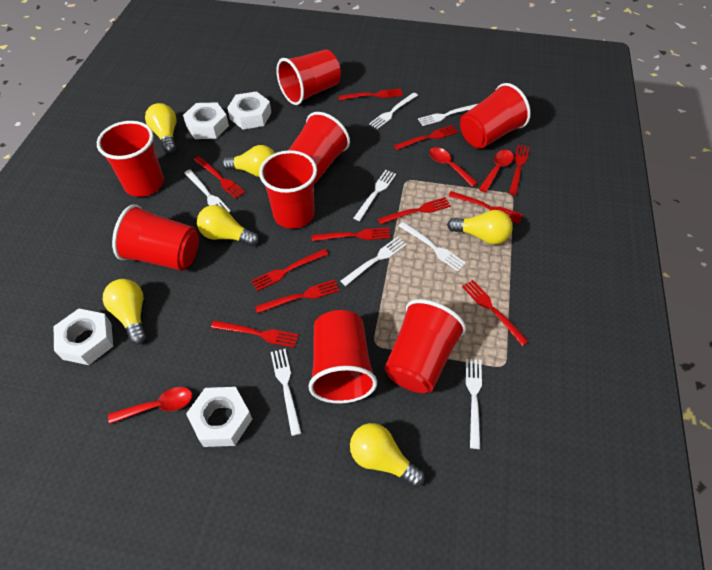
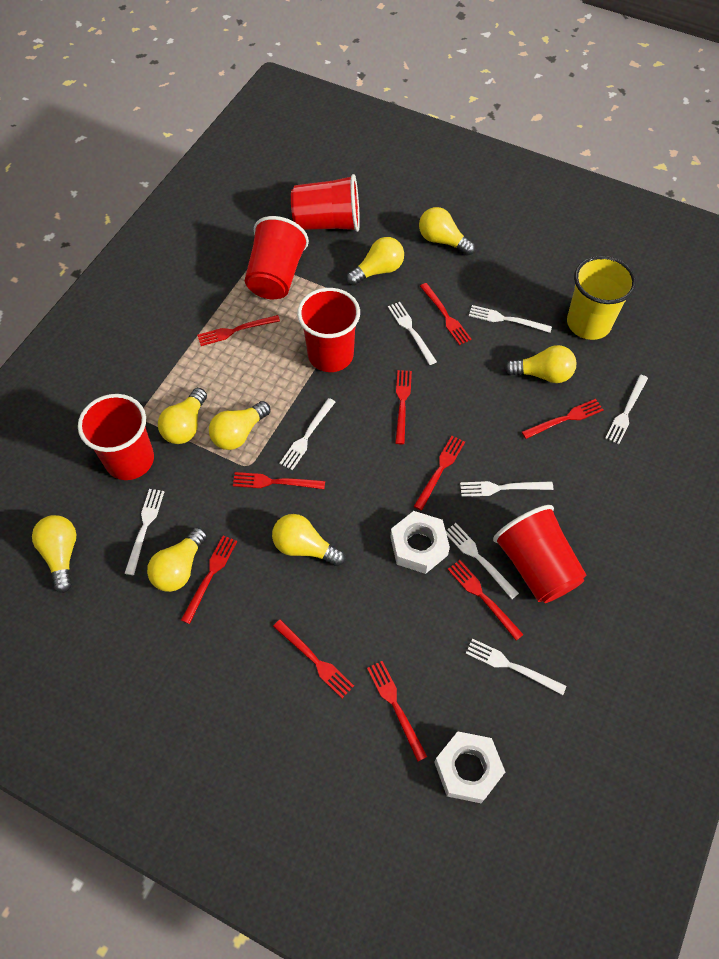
red cup: 8 -> 5
red fork: 11 -> 10
red spoon: 3 -> 0
white nut: 4 -> 2
yellow cup: 0 -> 1
yellow light bulb: 6 -> 8

